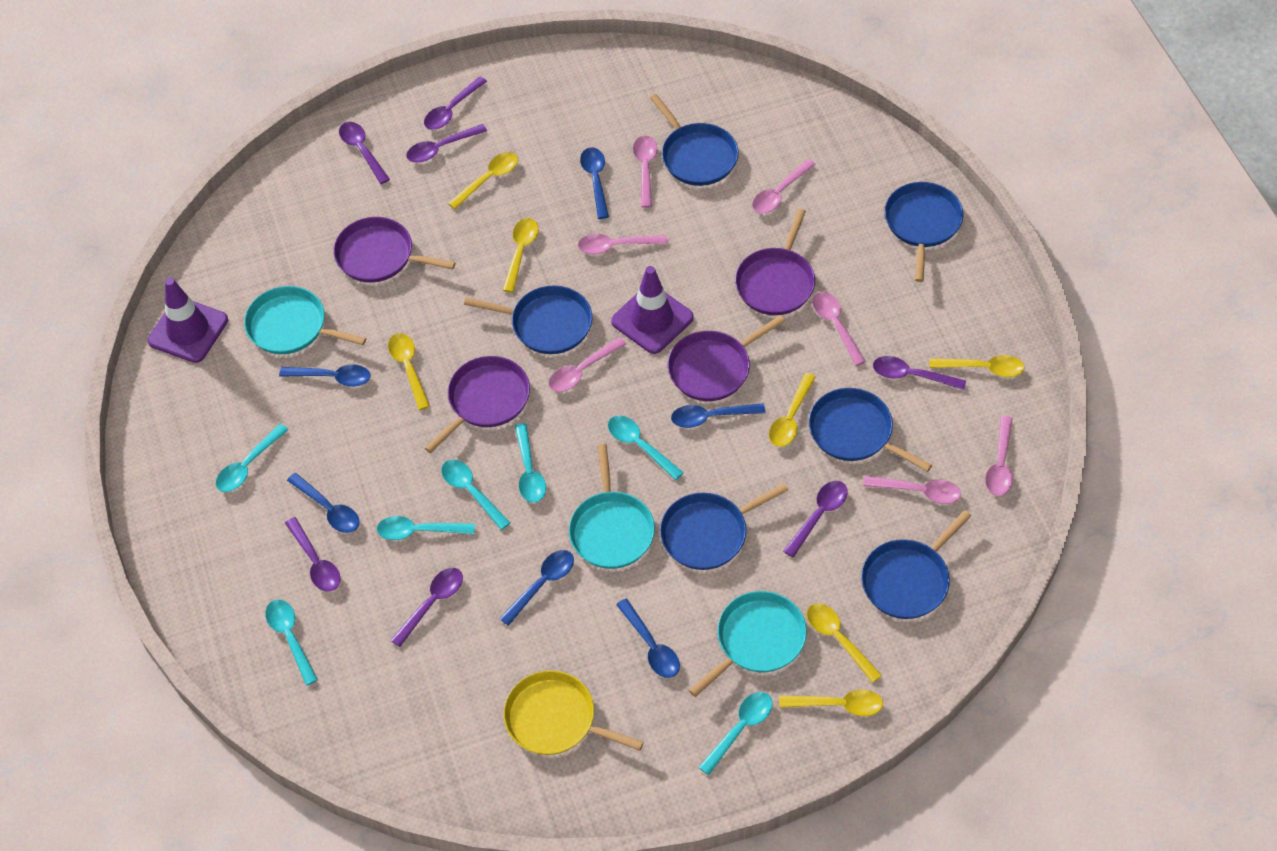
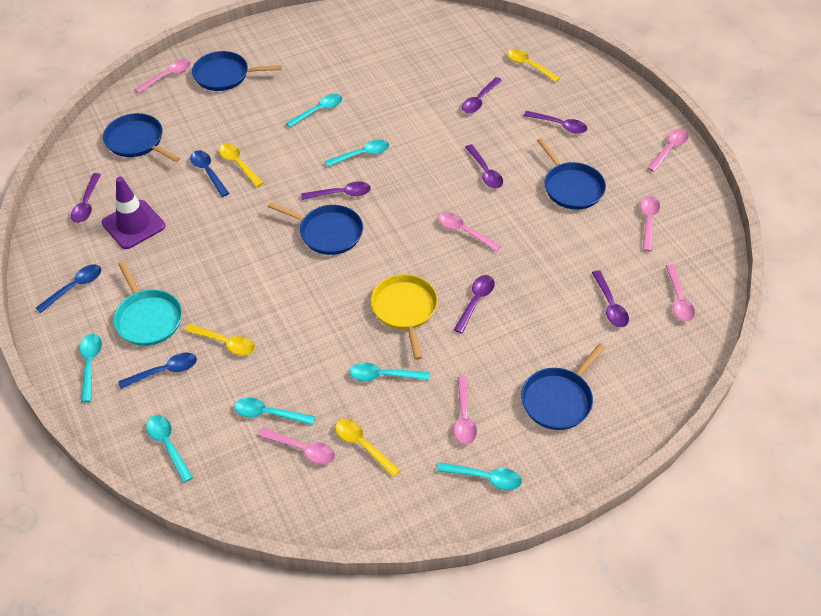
blue pan: 6 -> 5
blue spoon: 6 -> 3
purple pan: 4 -> 0
purple traffic cone: 2 -> 1
turquoise pan: 3 -> 1
yellow spoon: 7 -> 4

